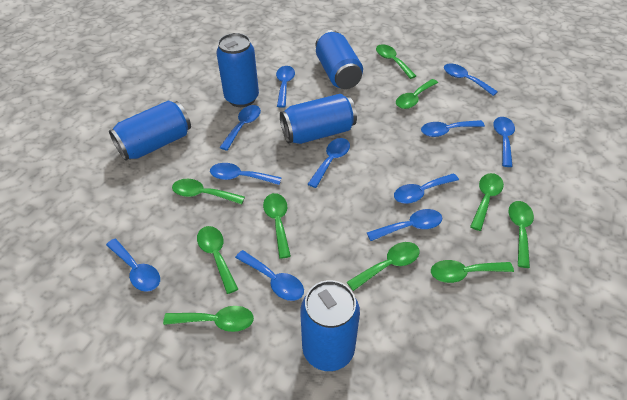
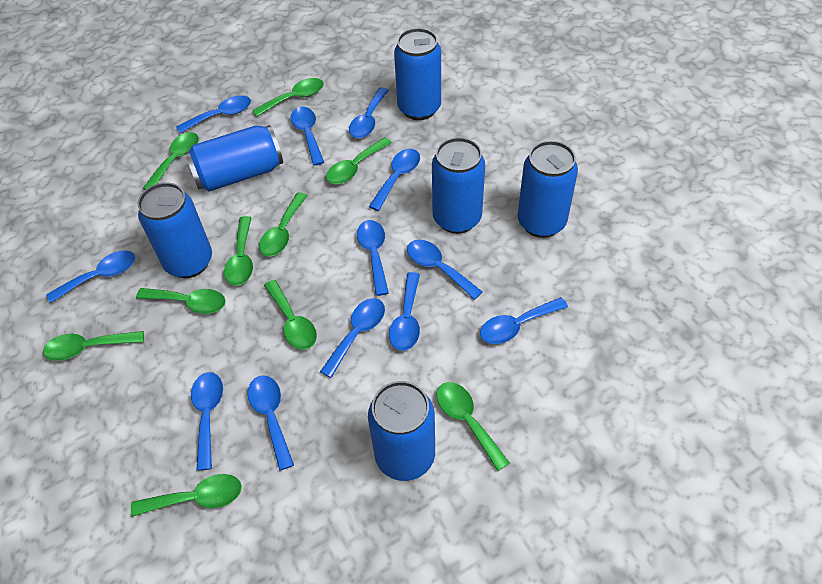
blue can: 5 -> 6
blue spoon: 11 -> 12

